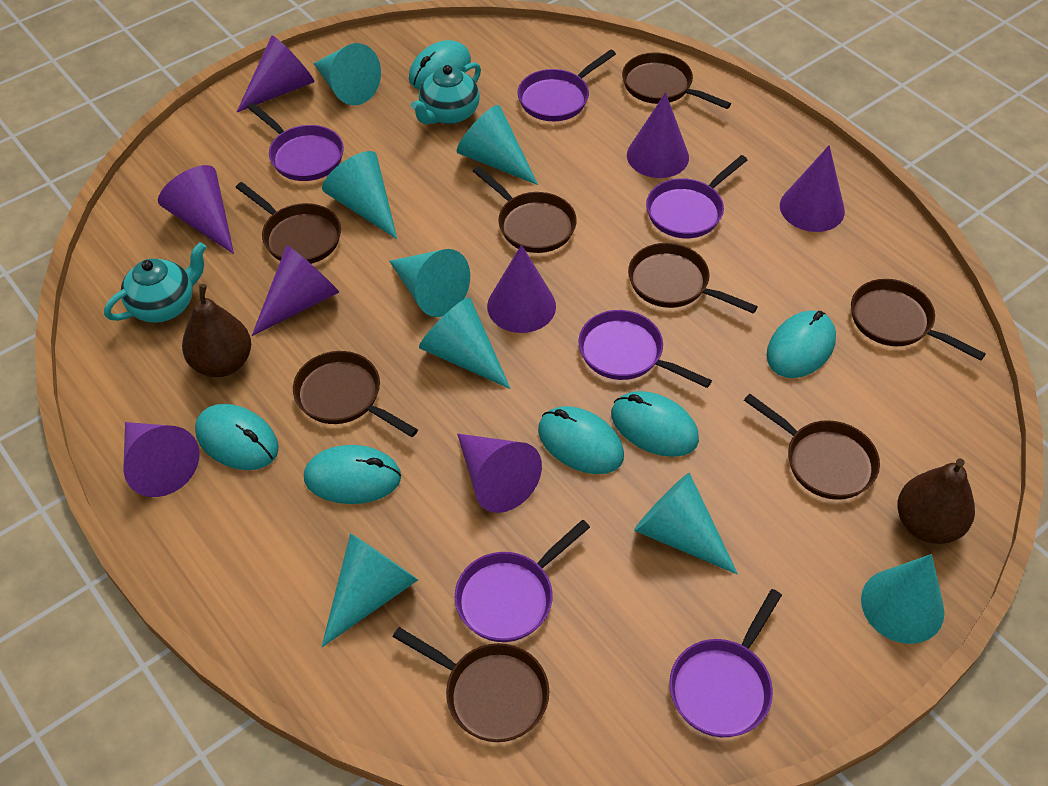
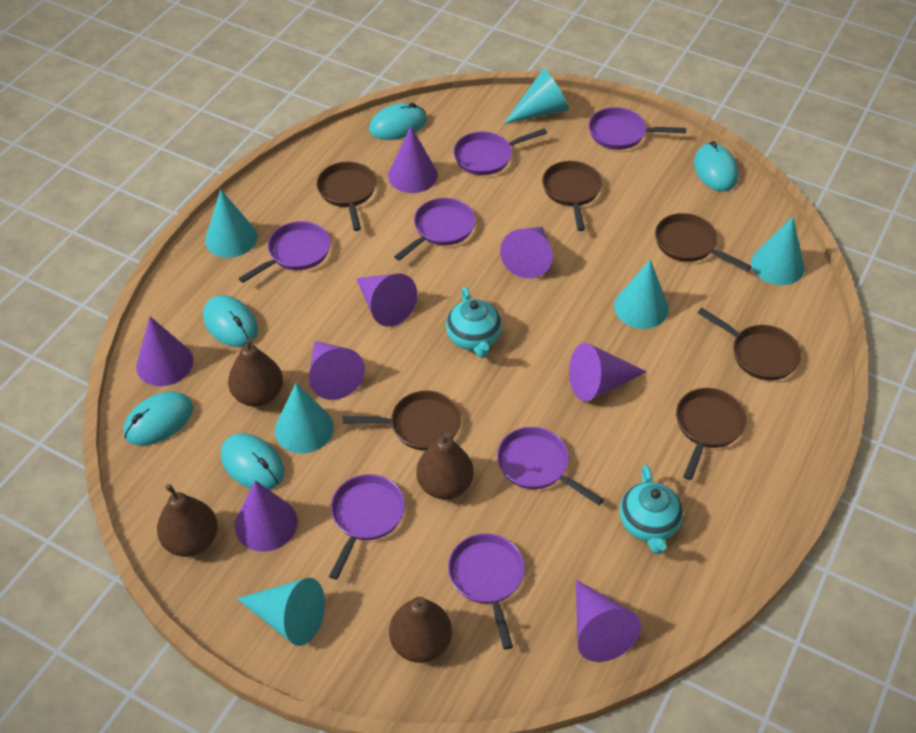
brown pan: 8 -> 6
brown pear: 2 -> 4
purple pan: 6 -> 7
turquoise cone: 8 -> 6
turquoise mouse: 6 -> 5

